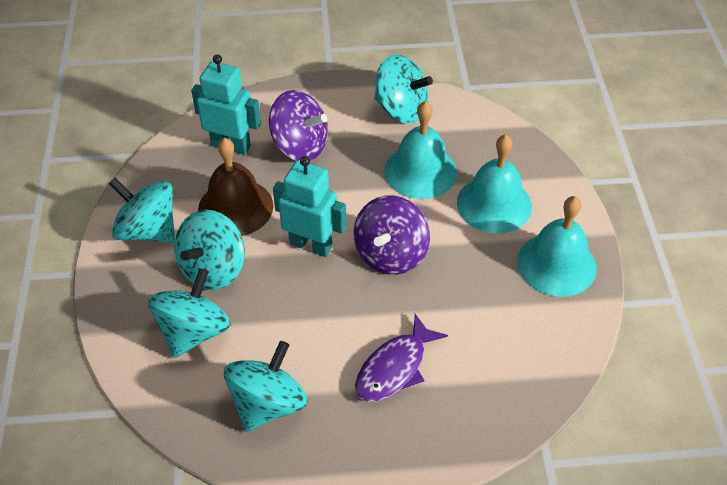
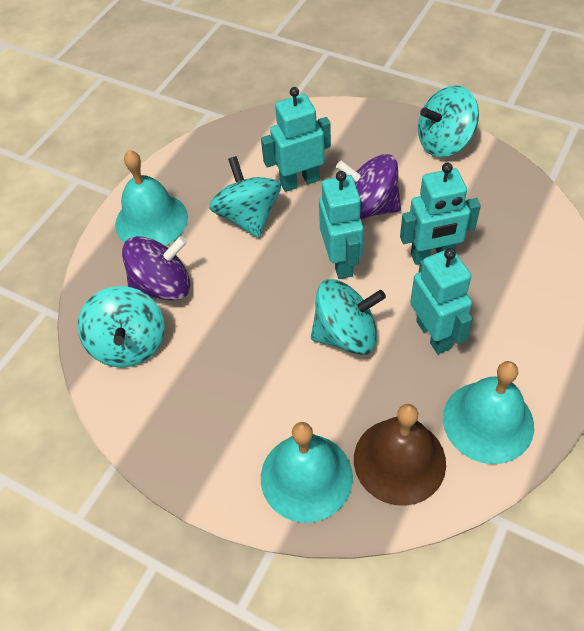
purple fish: 1 -> 0
turquoise robot: 2 -> 4
turquoise spinning top: 5 -> 4

